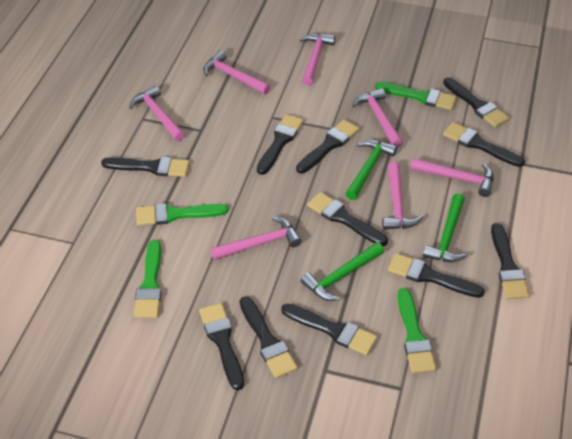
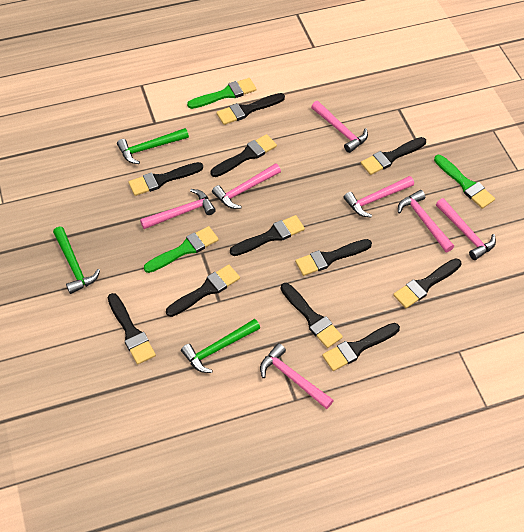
green brush: 4 -> 3

